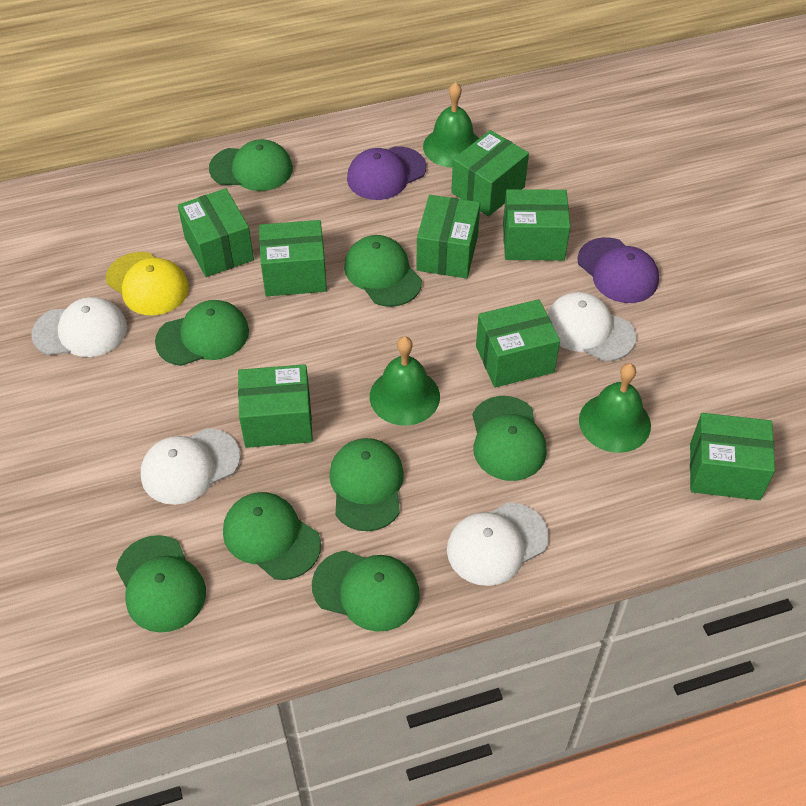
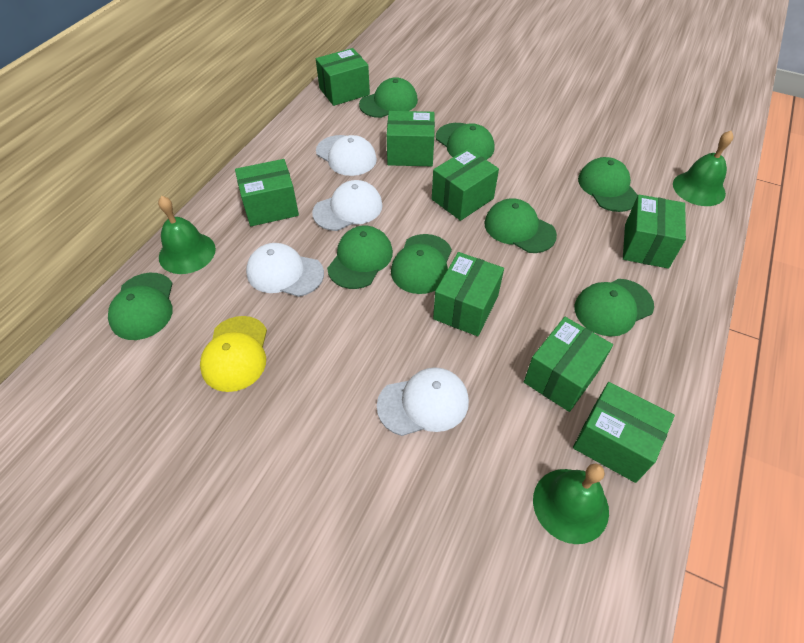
purple cap: 2 -> 0

